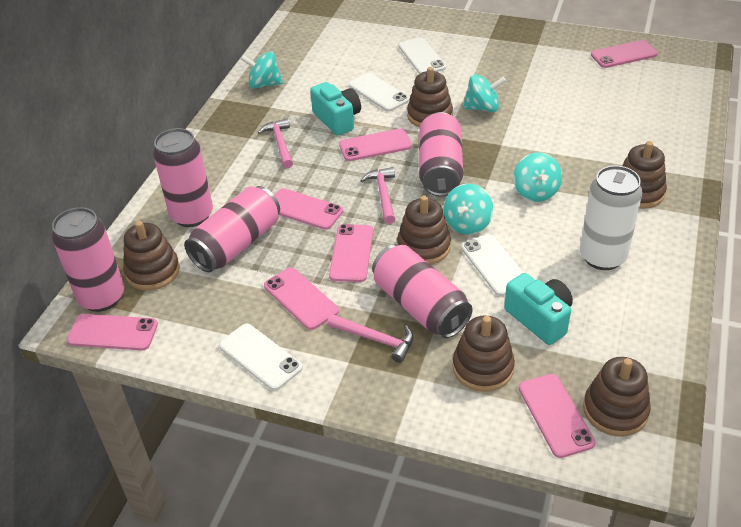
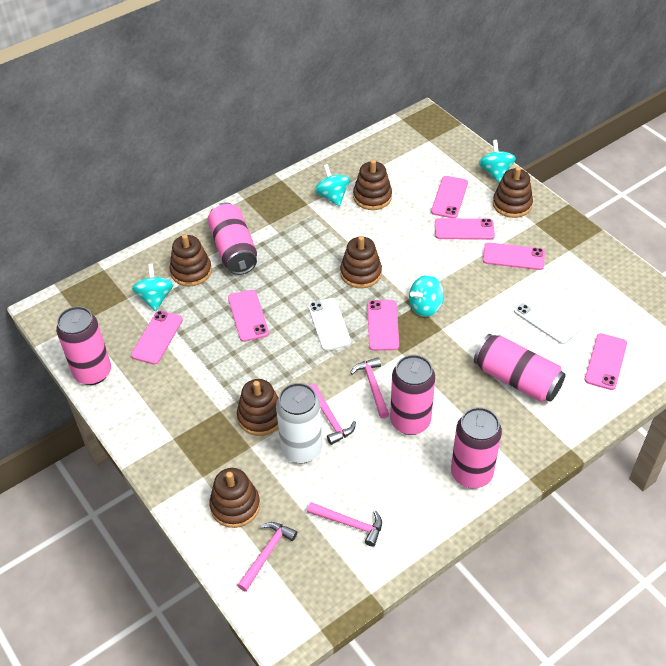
pink hammer: 3 -> 4
turquoise camera: 2 -> 0
white phone: 4 -> 2

